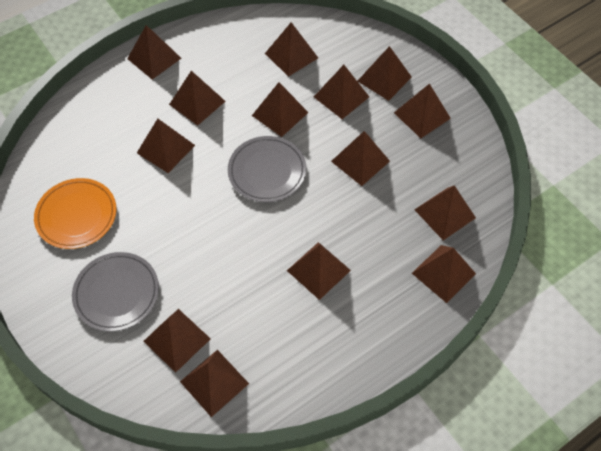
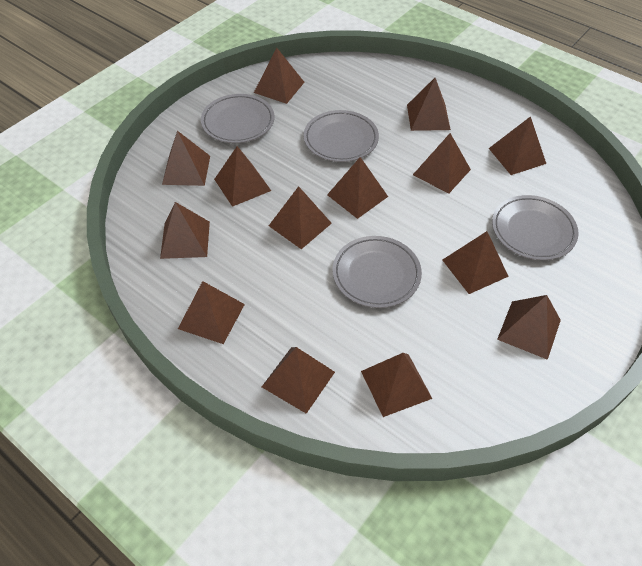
grey plate: 2 -> 4
orange plate: 1 -> 0

